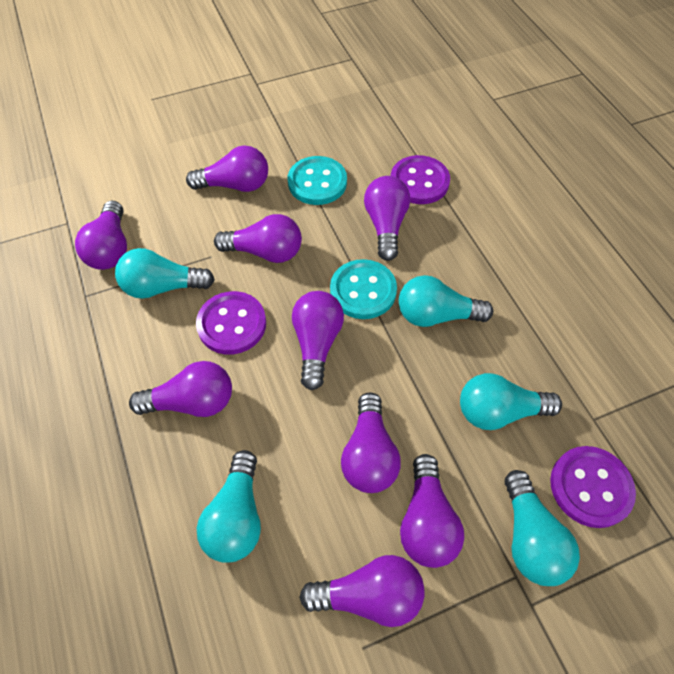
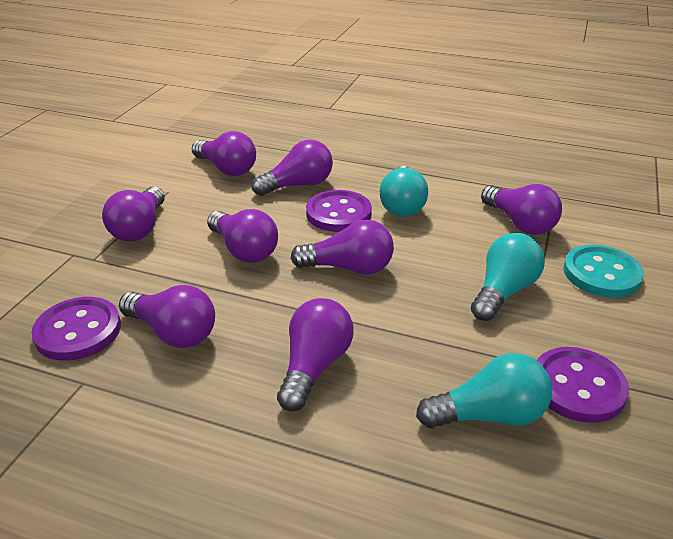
purple light bulb: 9 -> 8
turquoise button: 2 -> 1
turquoise light bulb: 5 -> 3

